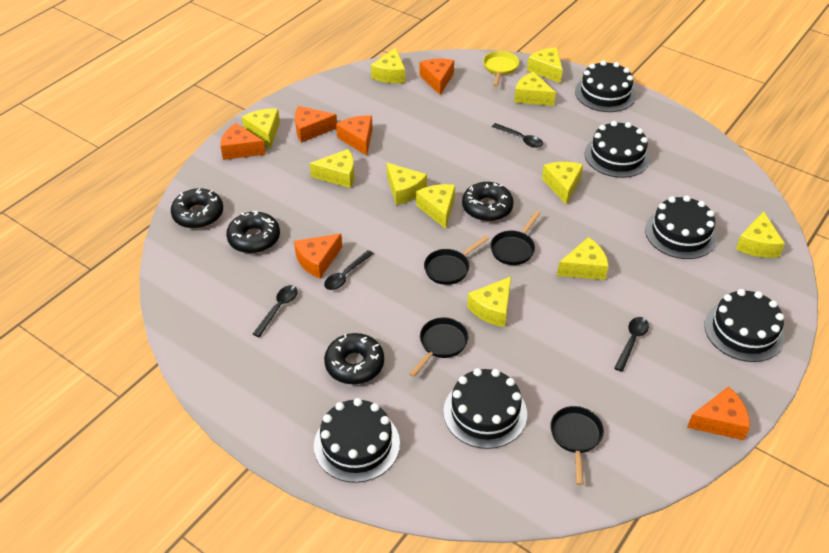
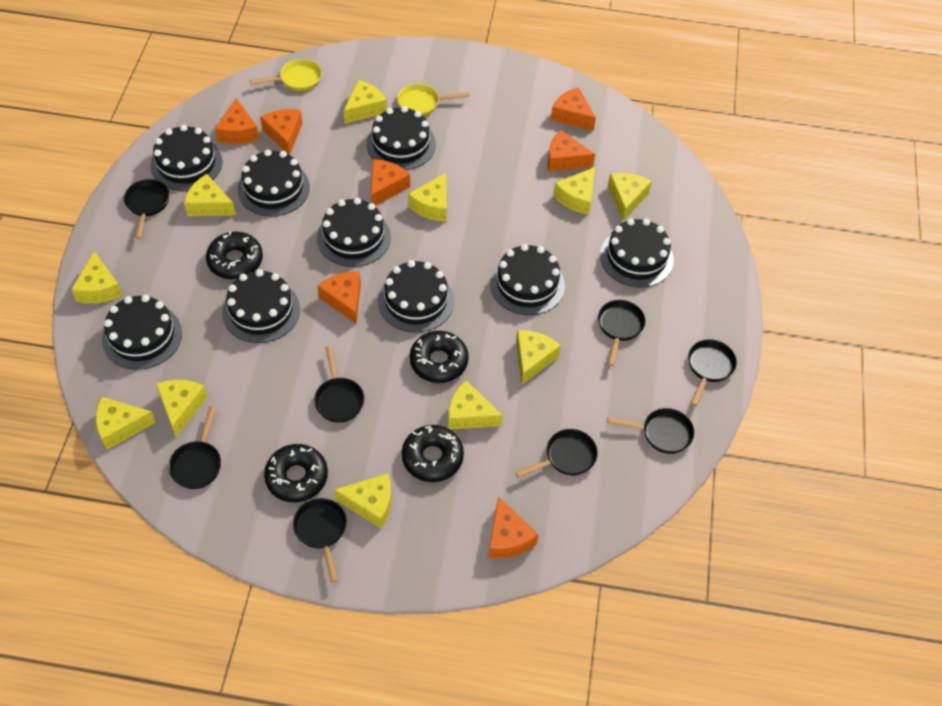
black cake: 6 -> 9
black pan: 4 -> 8
black spoon: 4 -> 0
orange cheese: 6 -> 7
yellow pan: 1 -> 2

